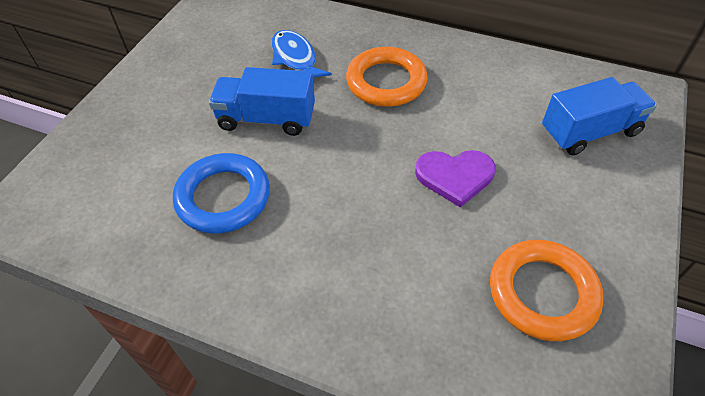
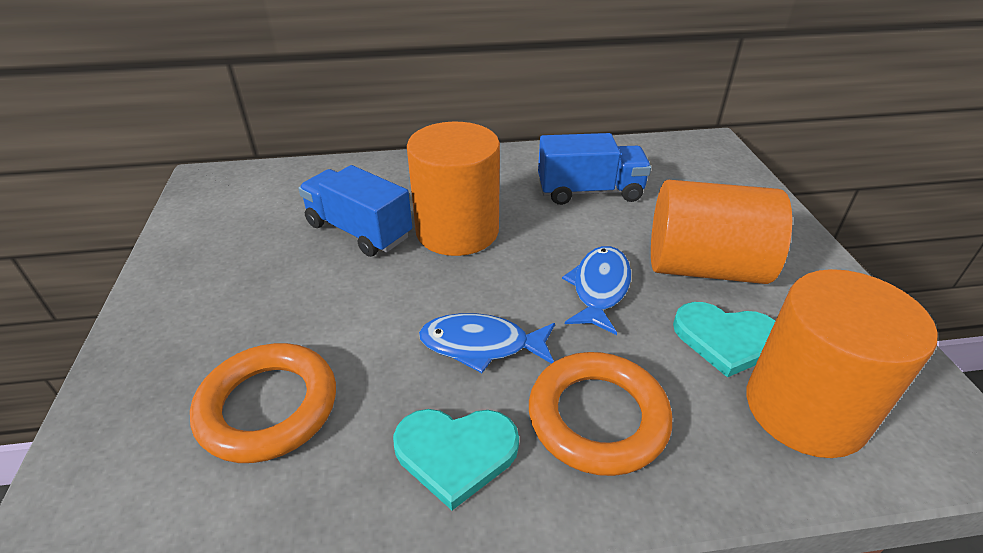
blue fish: 1 -> 2
blue ring: 1 -> 0
orange cylinder: 0 -> 3
purple heart: 1 -> 0
turquoise heart: 0 -> 2

